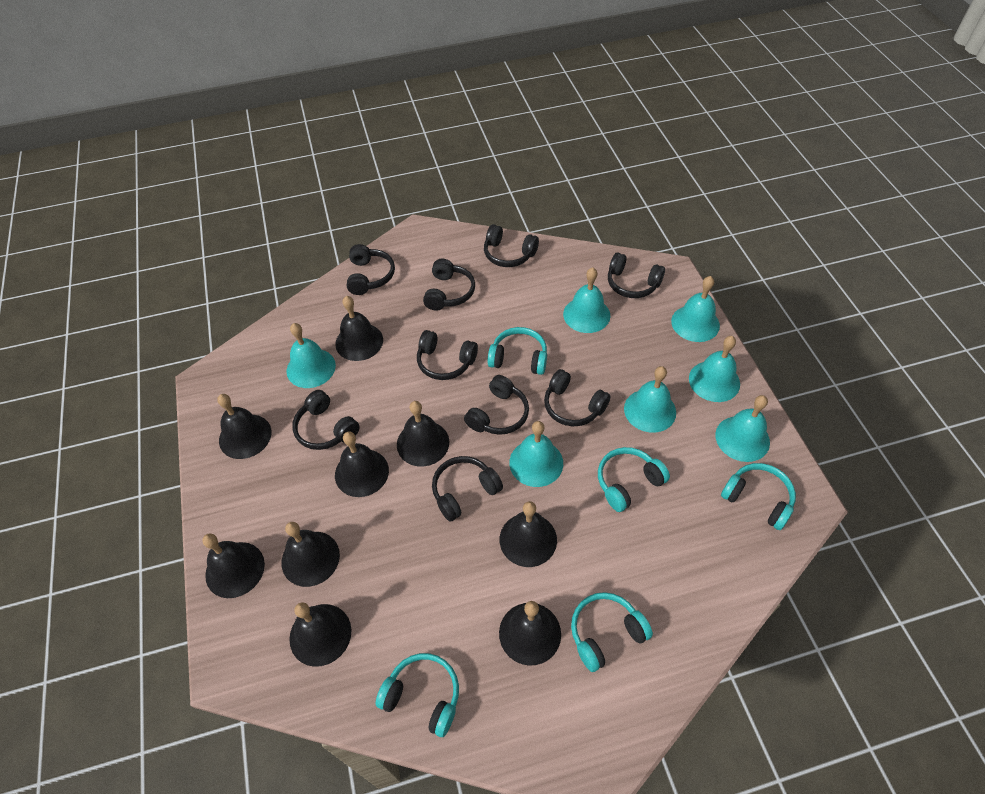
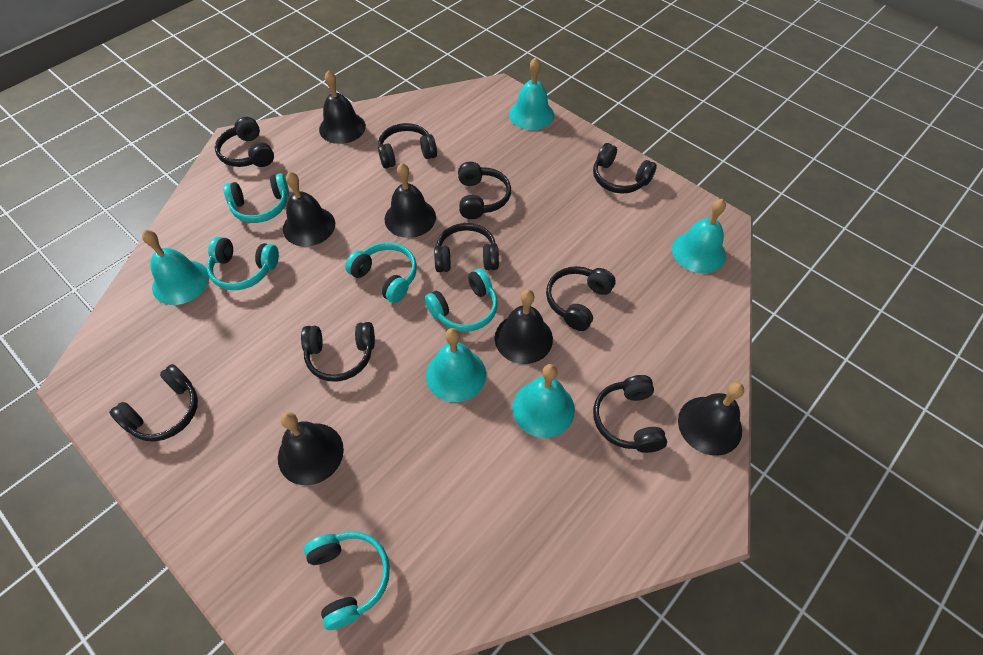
black bell: 9 -> 6
turquoise bell: 7 -> 5

